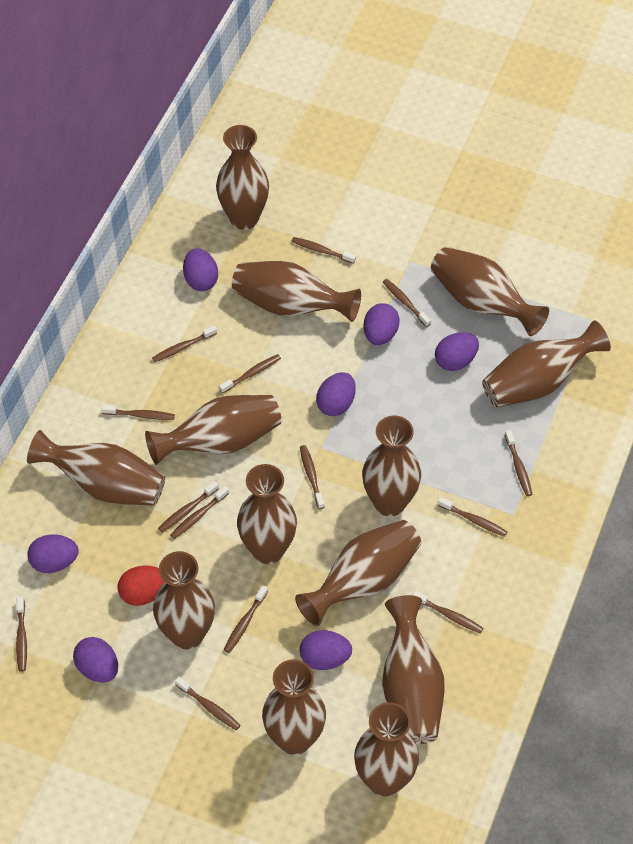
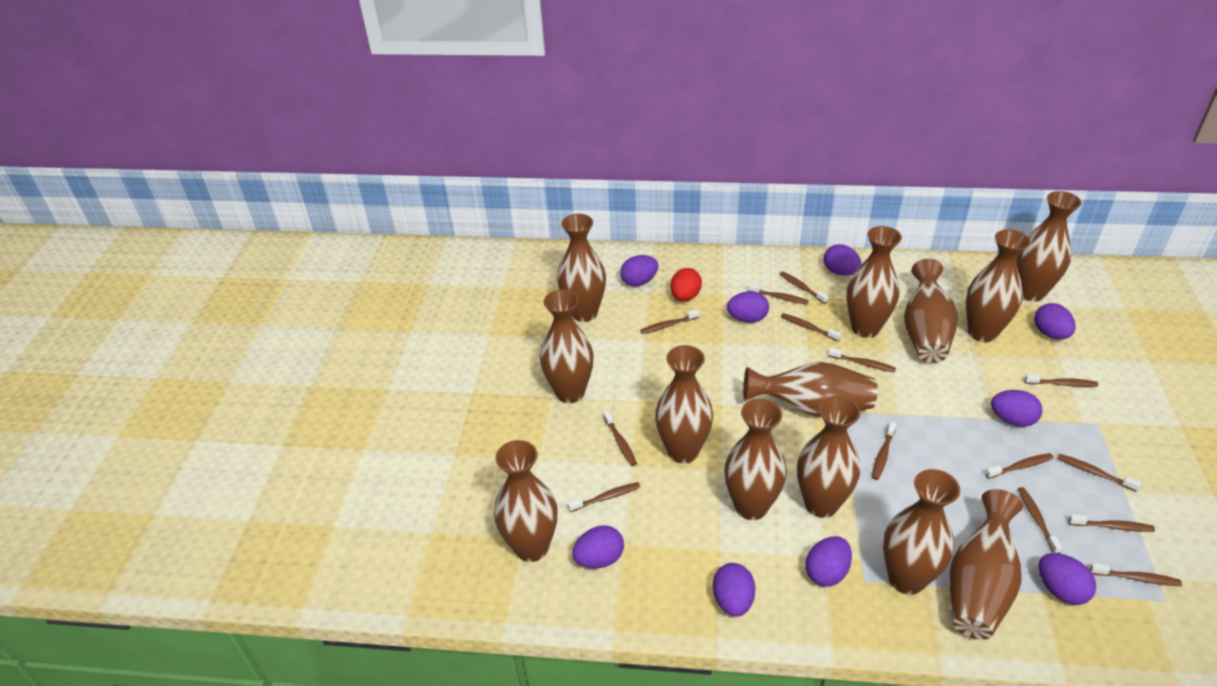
purple egg: 7 -> 9

